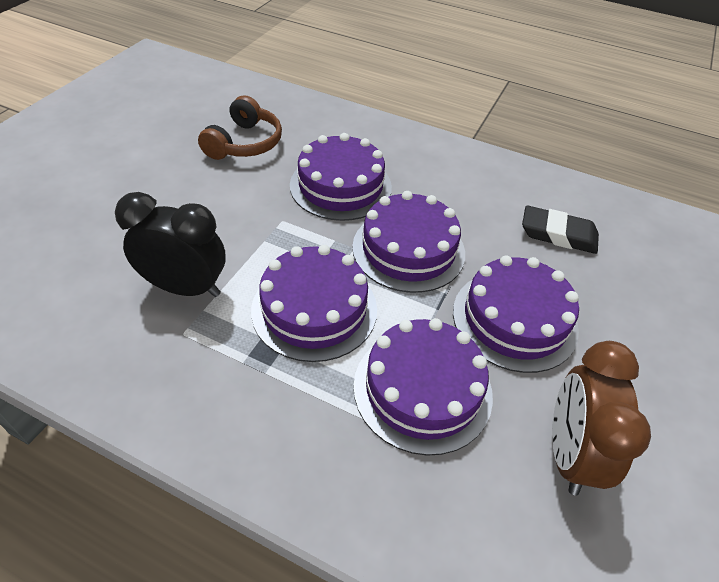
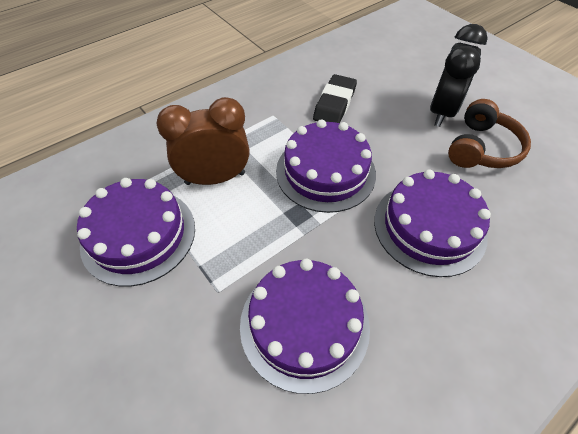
purple cake: 5 -> 4

